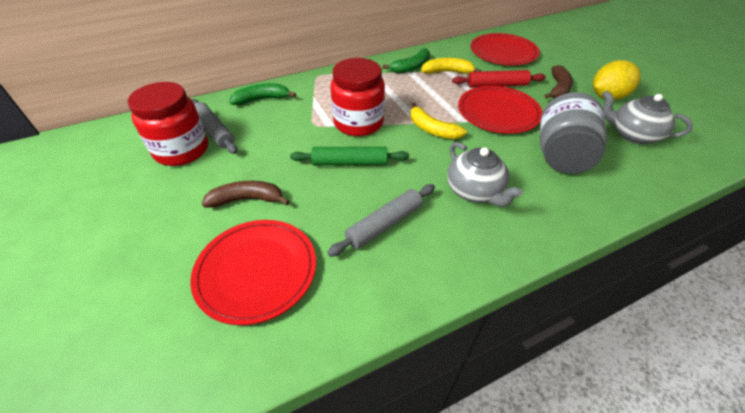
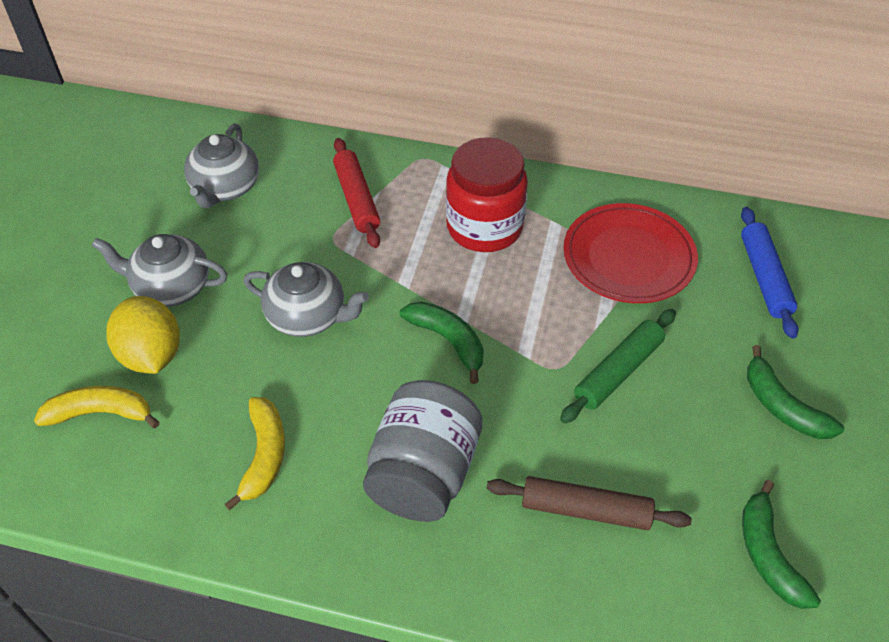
blue rolling pin: 0 -> 1
brown banana: 2 -> 0
brown rolling pin: 0 -> 1
green banana: 2 -> 3
grey rolling pin: 2 -> 0
grey teapot: 2 -> 3
red jar: 2 -> 1
red plate: 3 -> 1

